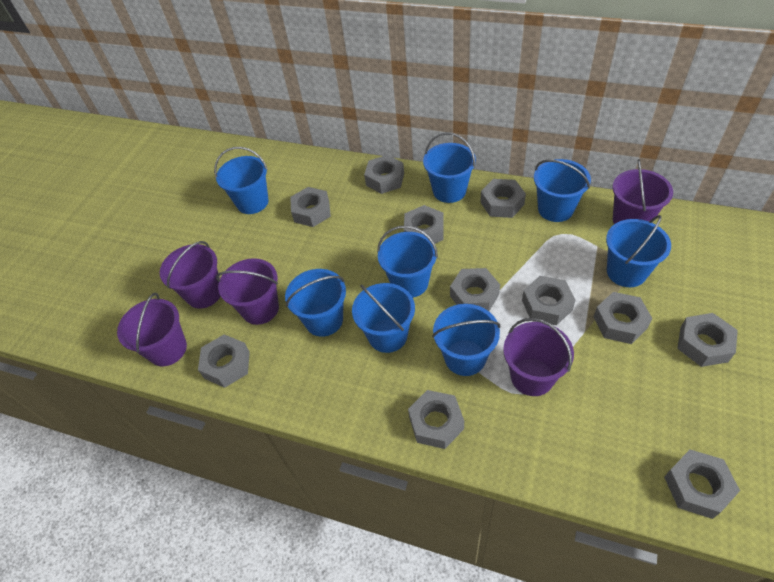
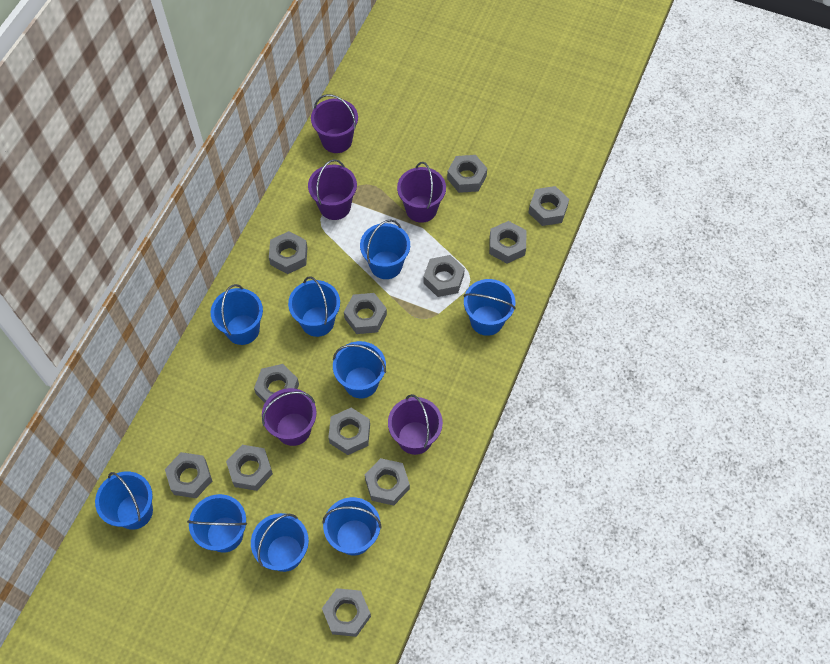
blue bucket: 8 -> 9
grey nut: 11 -> 12

